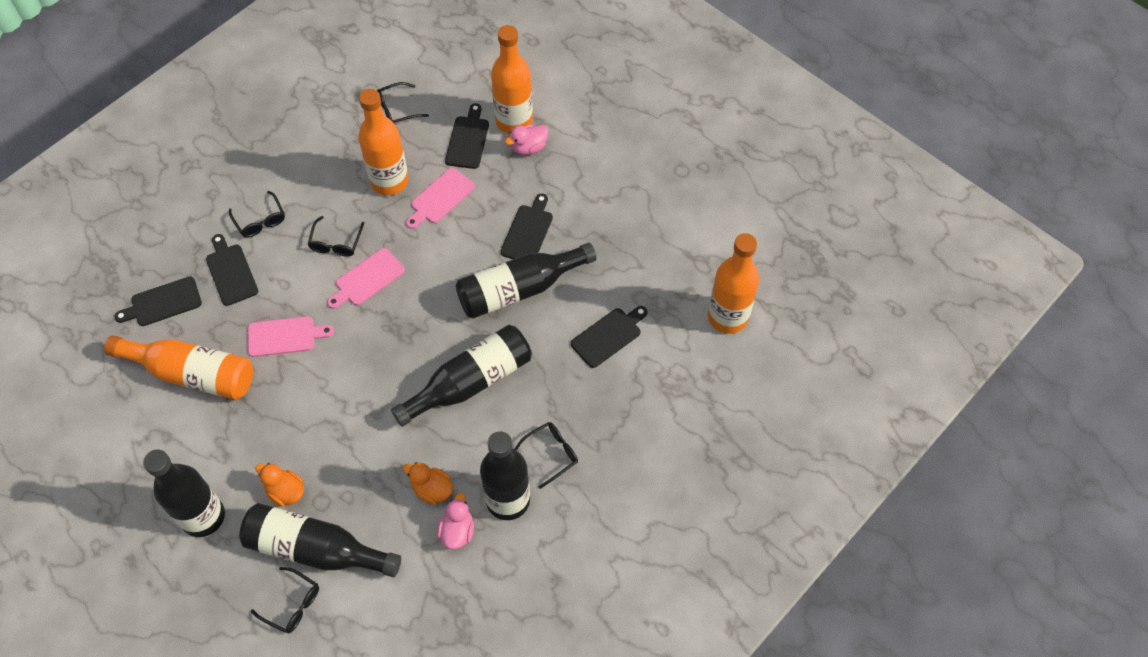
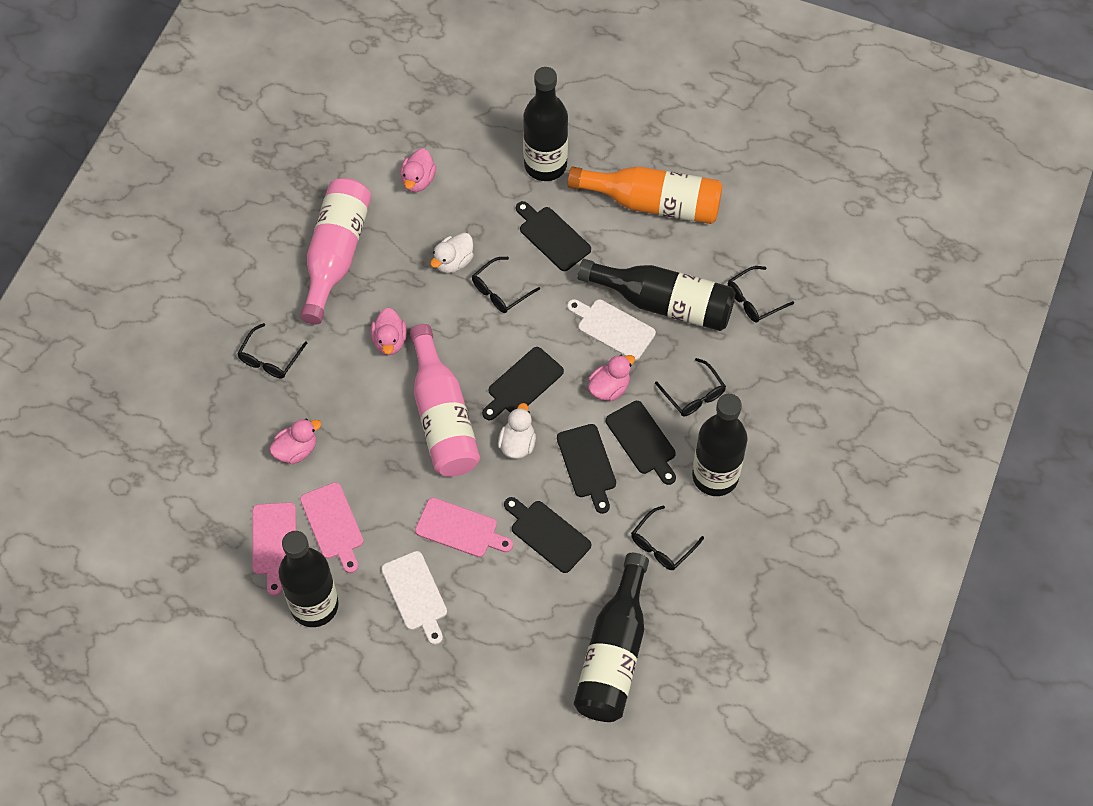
orange bottle: 4 -> 1
orange duck: 2 -> 0
pink bottle: 0 -> 2
pink duck: 2 -> 4
white cutting board: 0 -> 2
white duck: 0 -> 2

